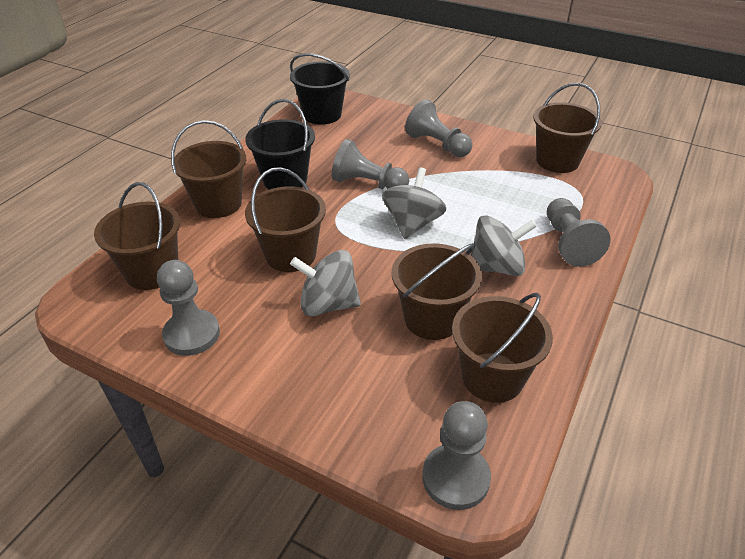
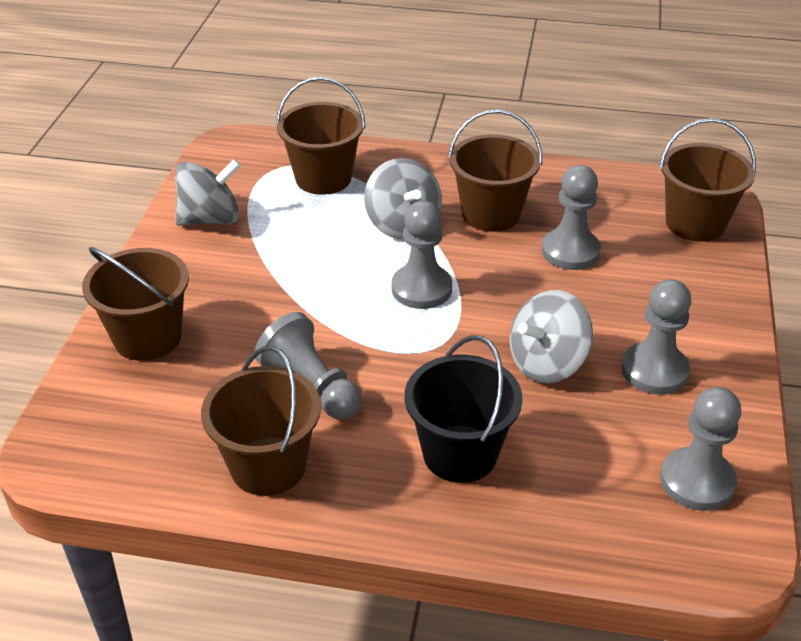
black bucket: 2 -> 1
brown bucket: 6 -> 5

